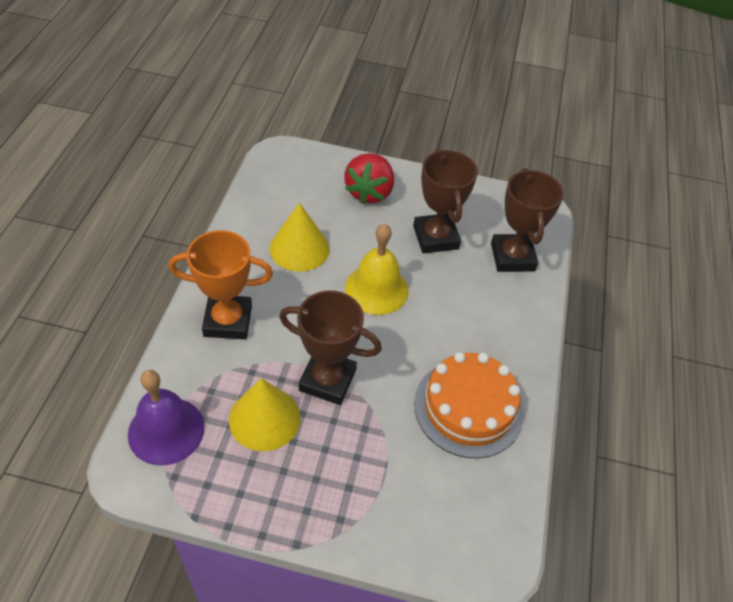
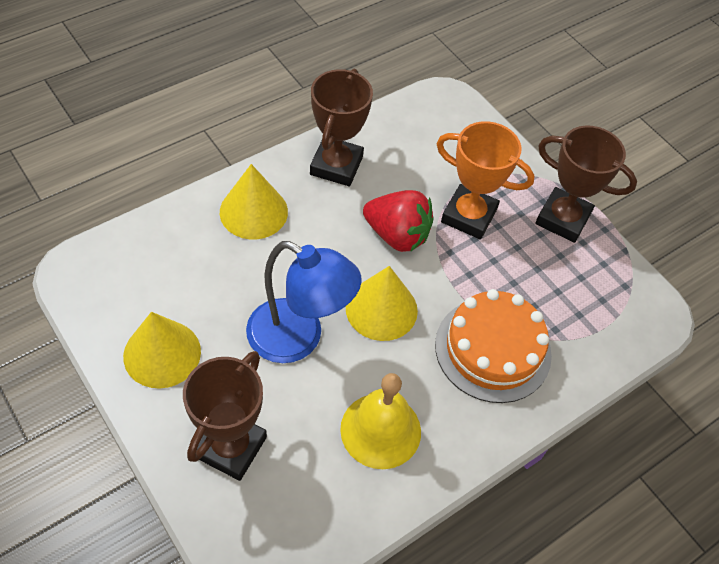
blue lamp: 0 -> 1
purple bell: 1 -> 0
yellow cone: 2 -> 3

